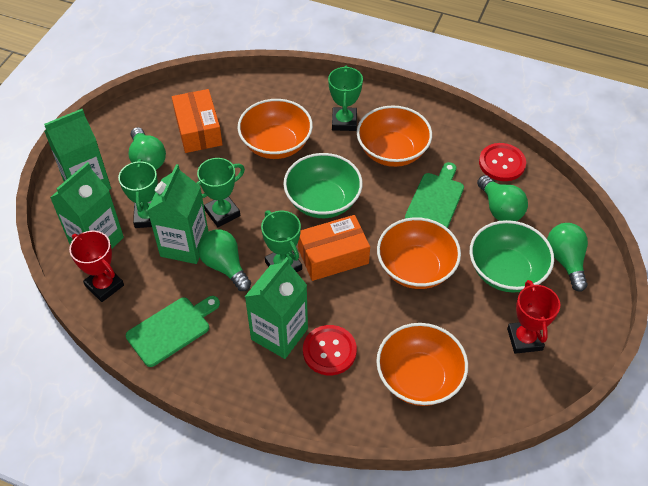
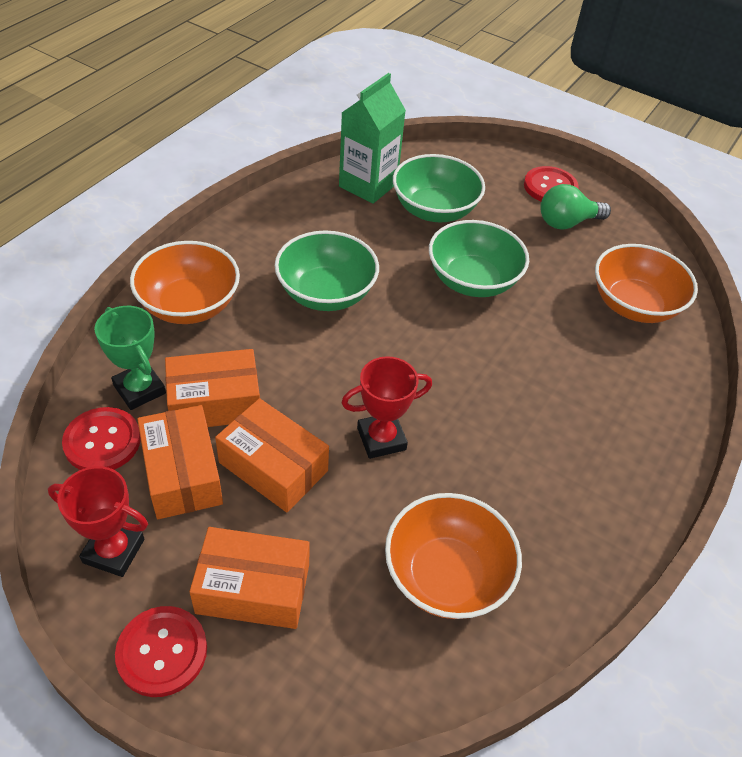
green bowl: 2 -> 3
green carton: 4 -> 1
green cutting board: 2 -> 0
green light bulb: 4 -> 1
green trophy: 4 -> 1
orange bowl: 4 -> 3
orange box: 2 -> 4
red button: 2 -> 3

